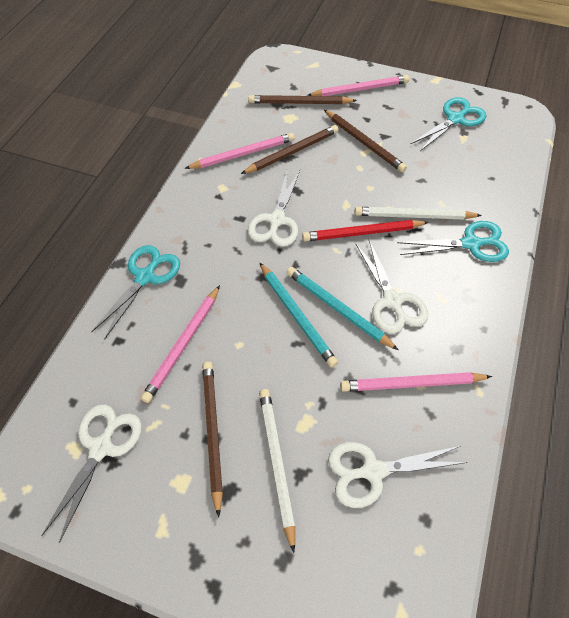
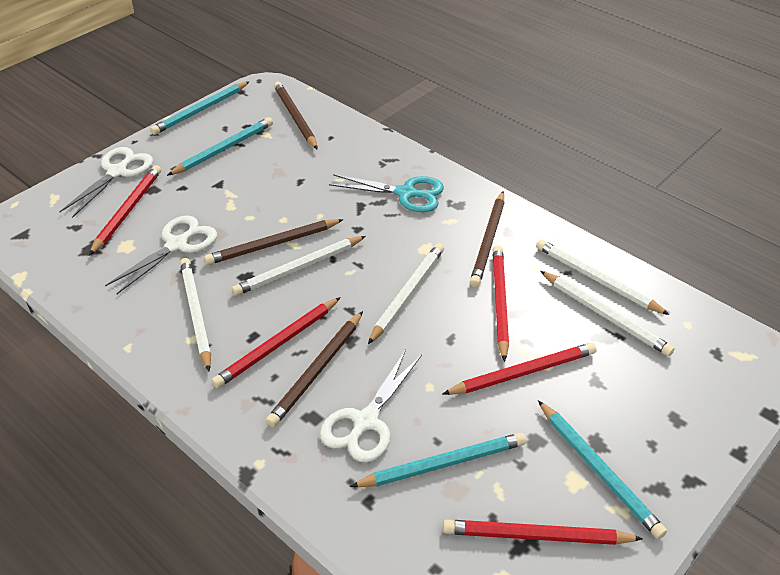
pink pencil: 4 -> 0
red pencil: 1 -> 5
turquoise pencil: 2 -> 4
turquoise scissors: 3 -> 1
white pencil: 2 -> 5
white scissors: 4 -> 3

